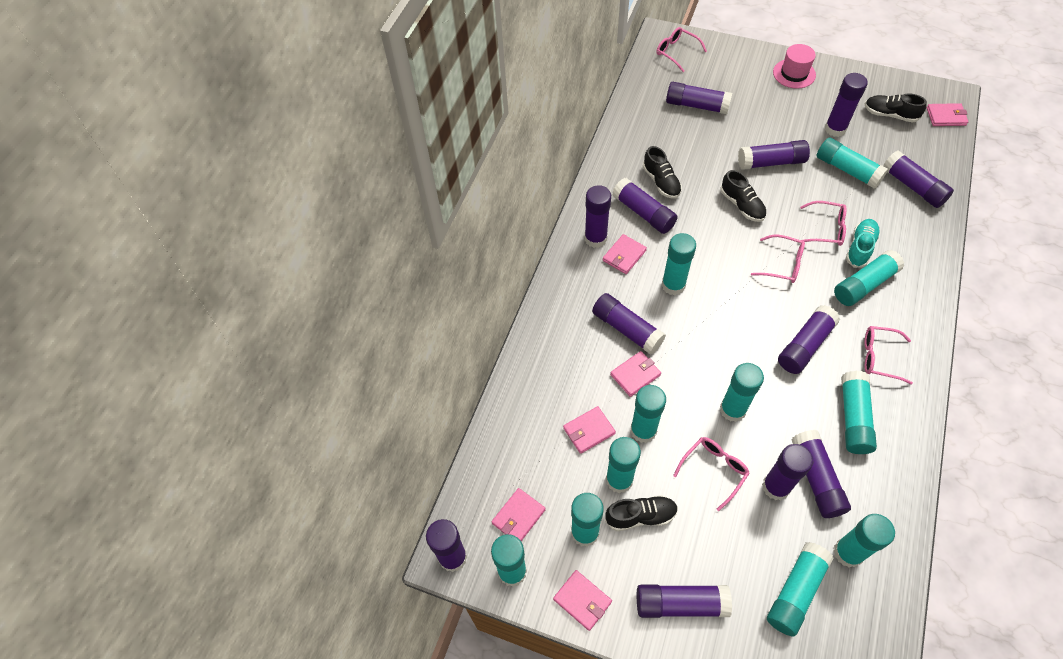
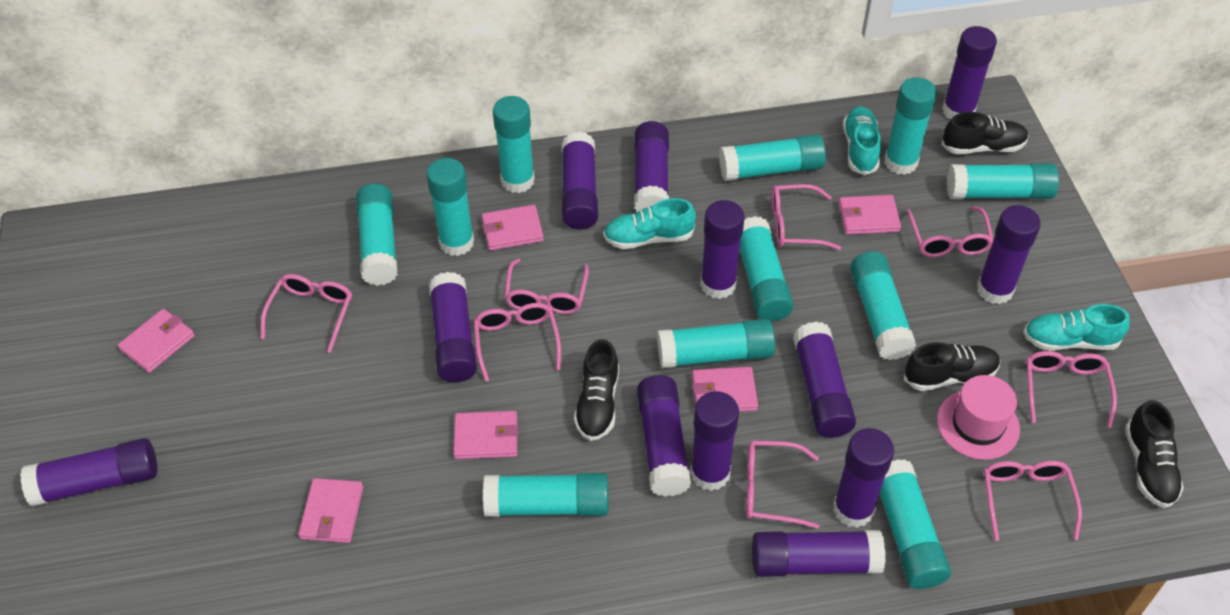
pink glasses: 5 -> 8
turquoise shoe: 1 -> 3

